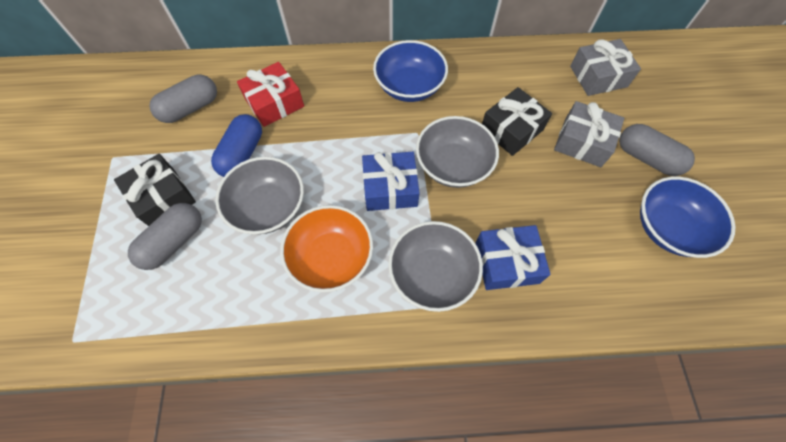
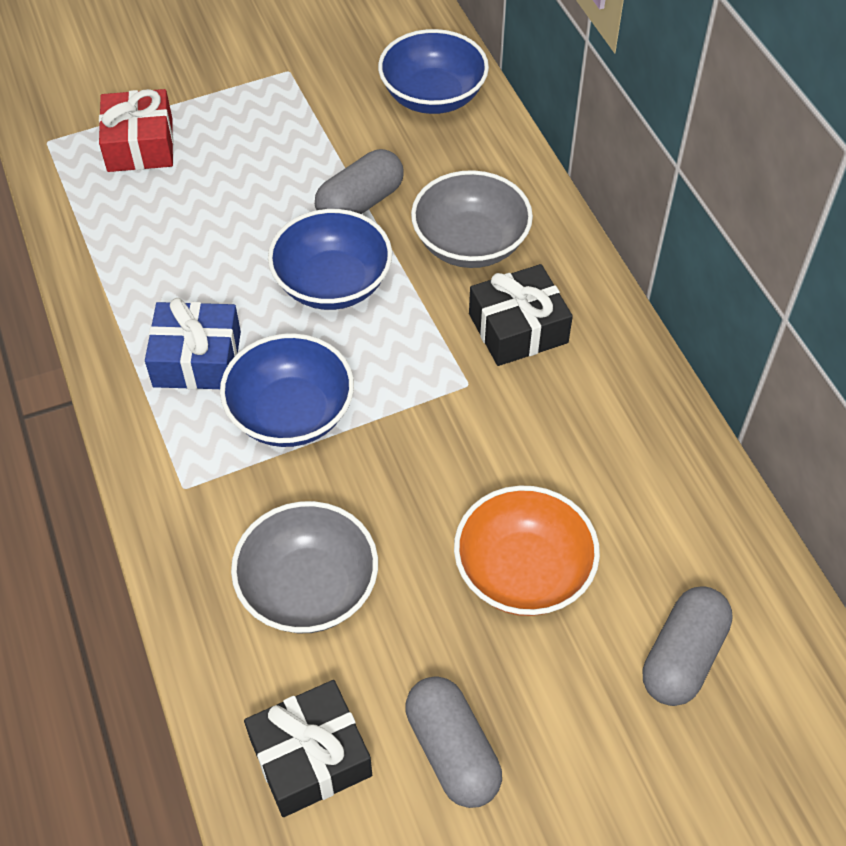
blue bowl: 2 -> 3
blue capsule: 1 -> 0
blue gift: 2 -> 1
grey bowl: 3 -> 2
grey gift: 2 -> 0

